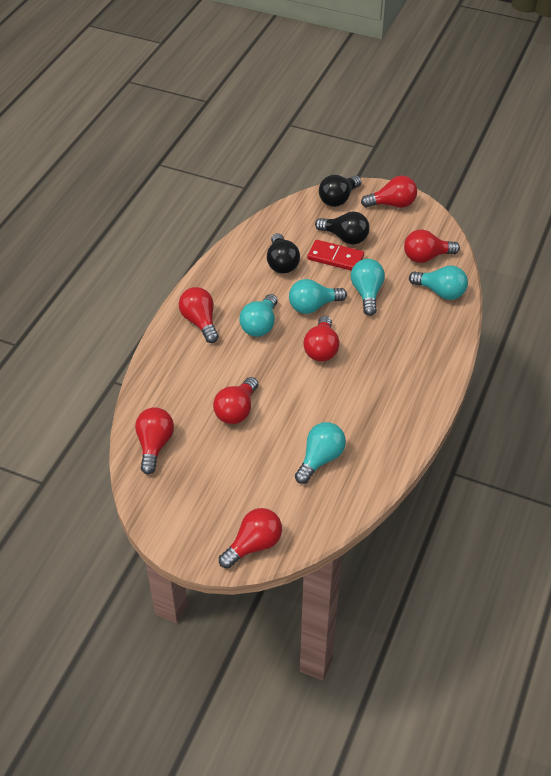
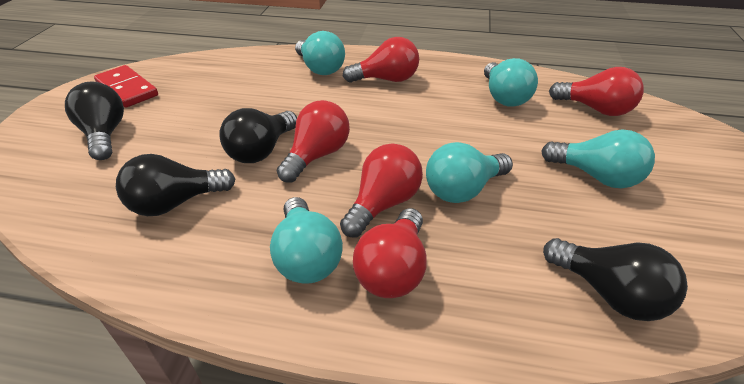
black light bulb: 3 -> 4
red light bulb: 7 -> 5

